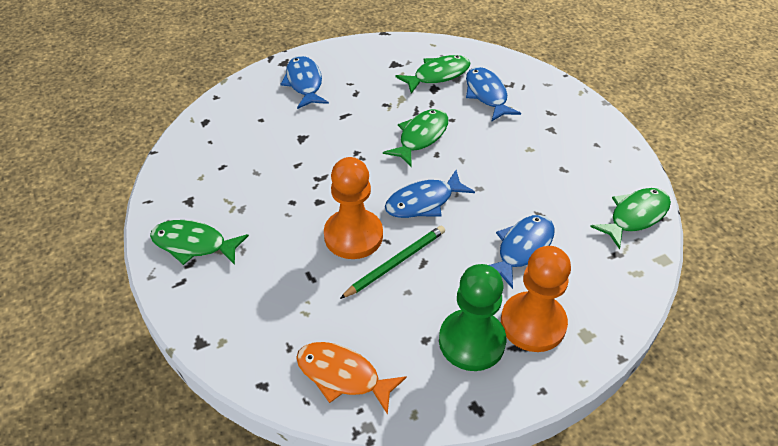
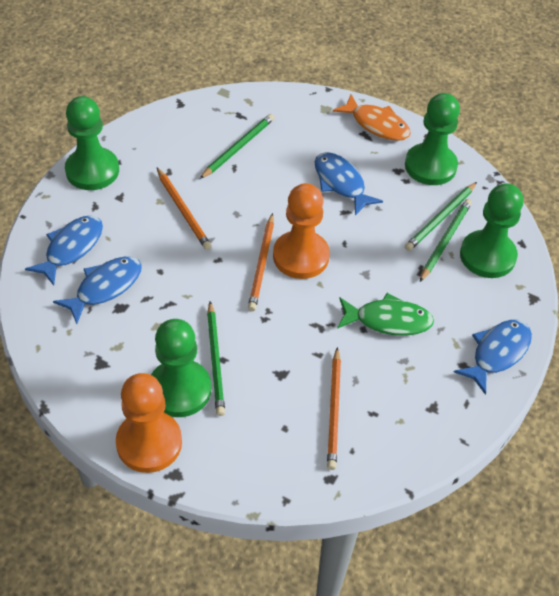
green fish: 4 -> 1
green pawn: 1 -> 4
green pencil: 1 -> 4
orange pencil: 0 -> 3

